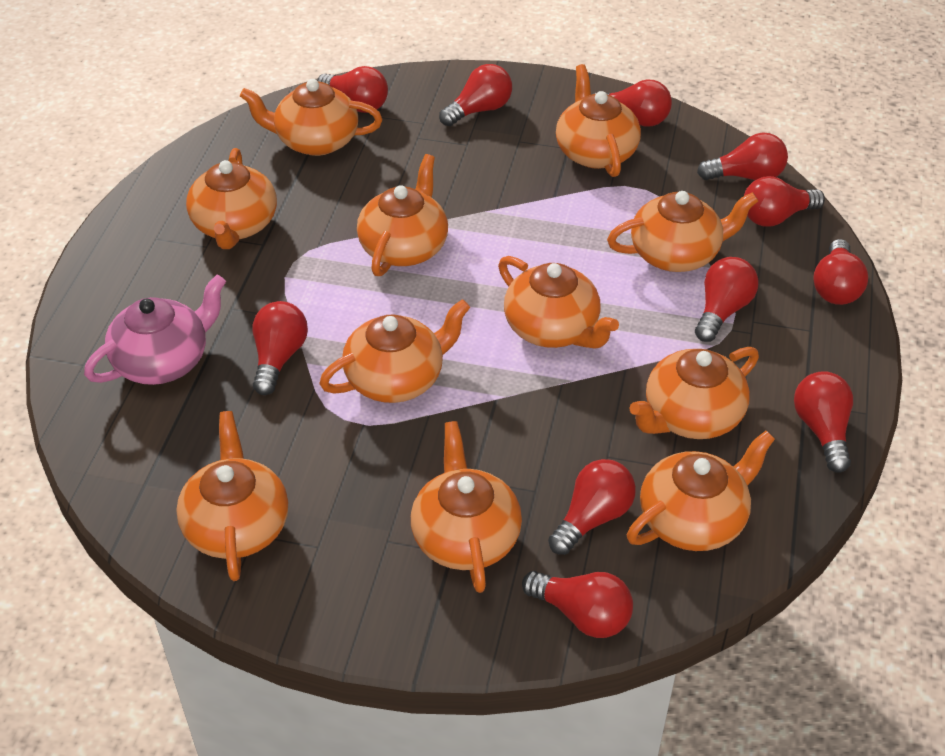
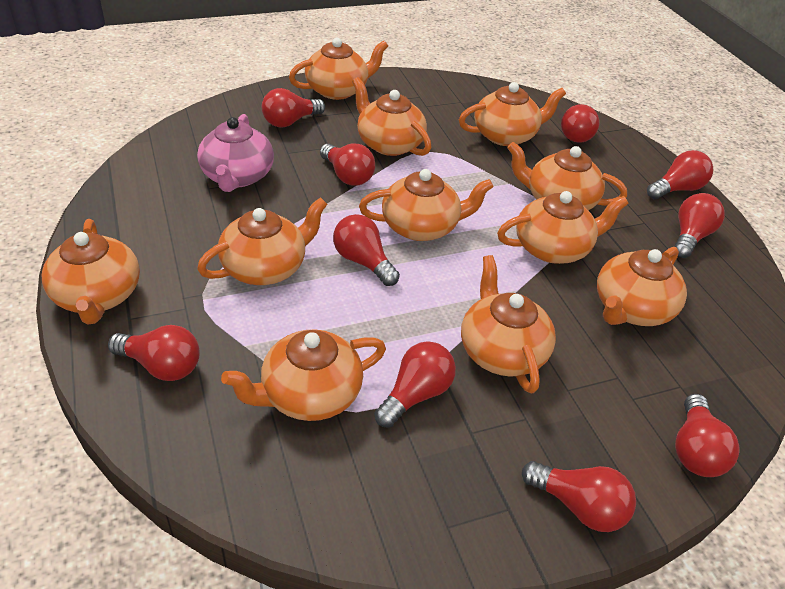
red light bulb: 11 -> 10

